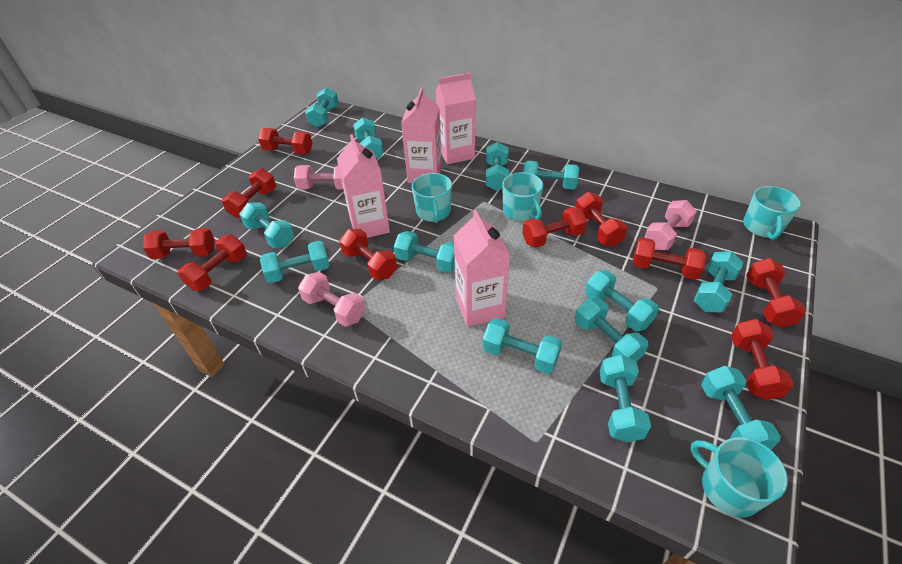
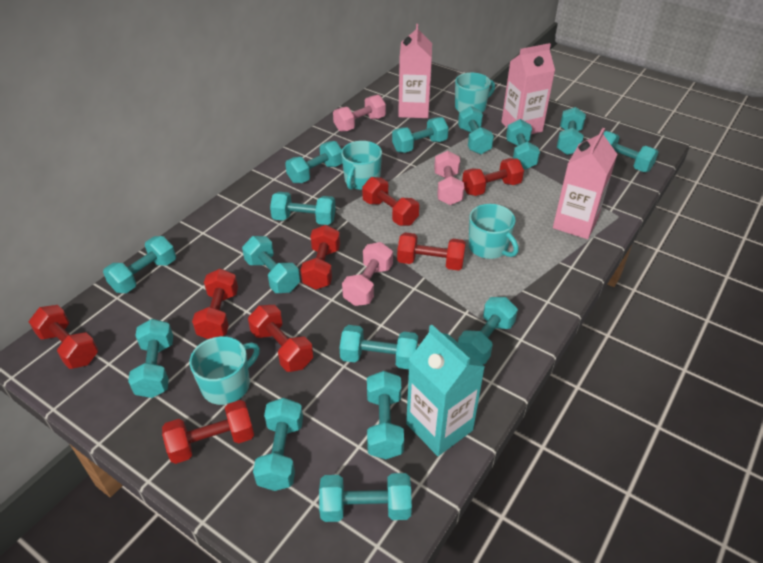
pink carton: 4 -> 3
red dumbbell: 10 -> 8
turquoise carton: 0 -> 1
turquoise dumbbell: 13 -> 15

